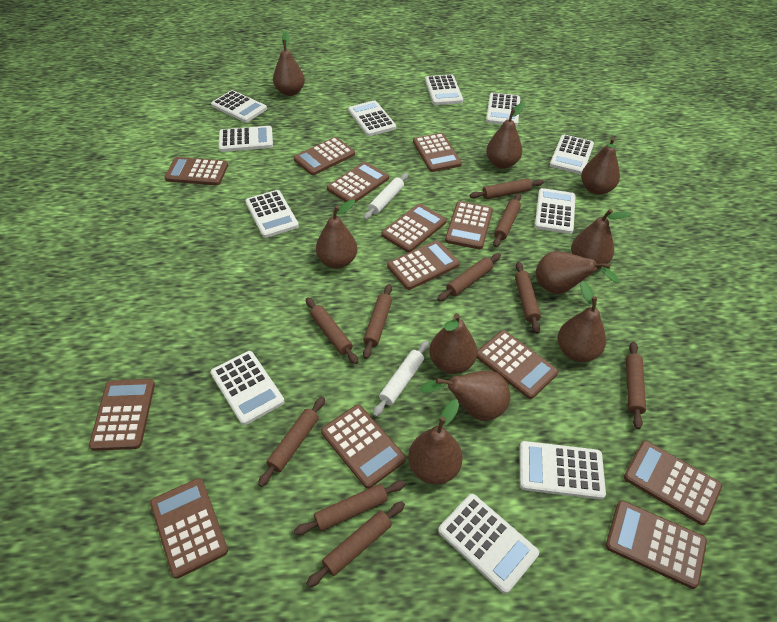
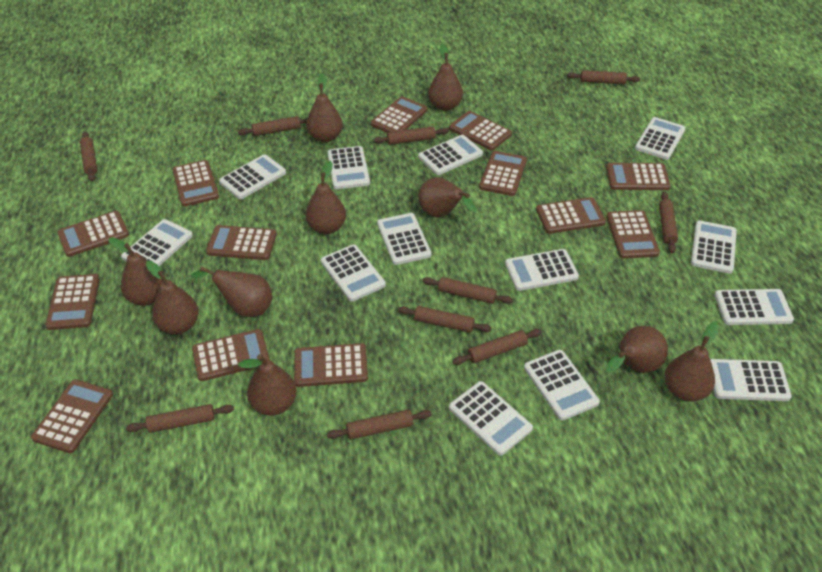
white calculator: 11 -> 13
white rolling pin: 2 -> 0

